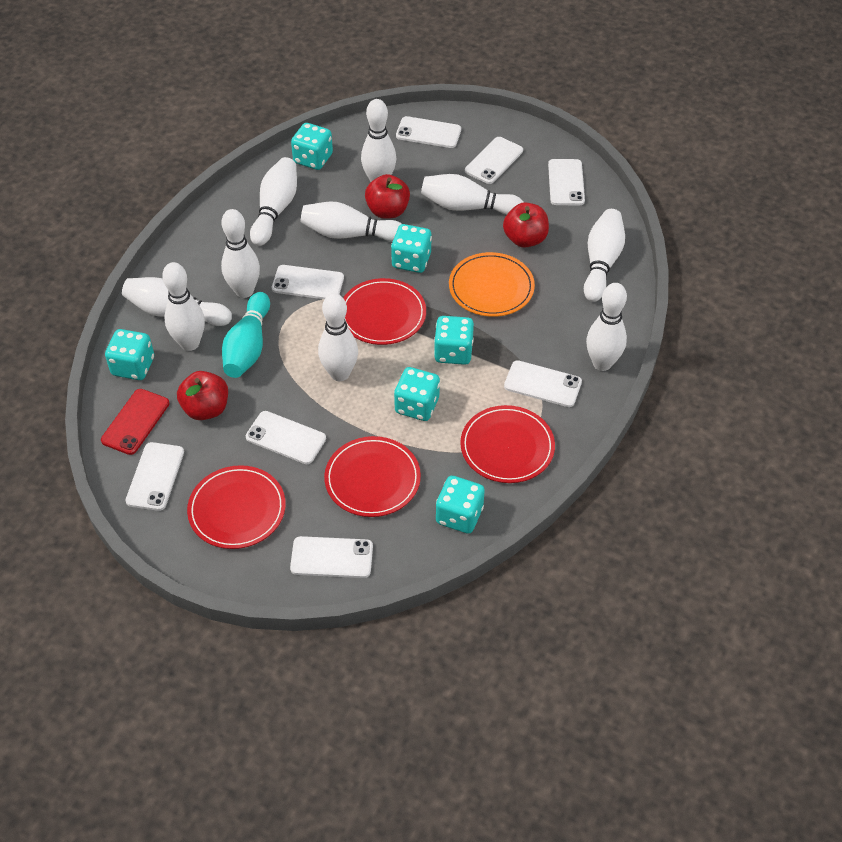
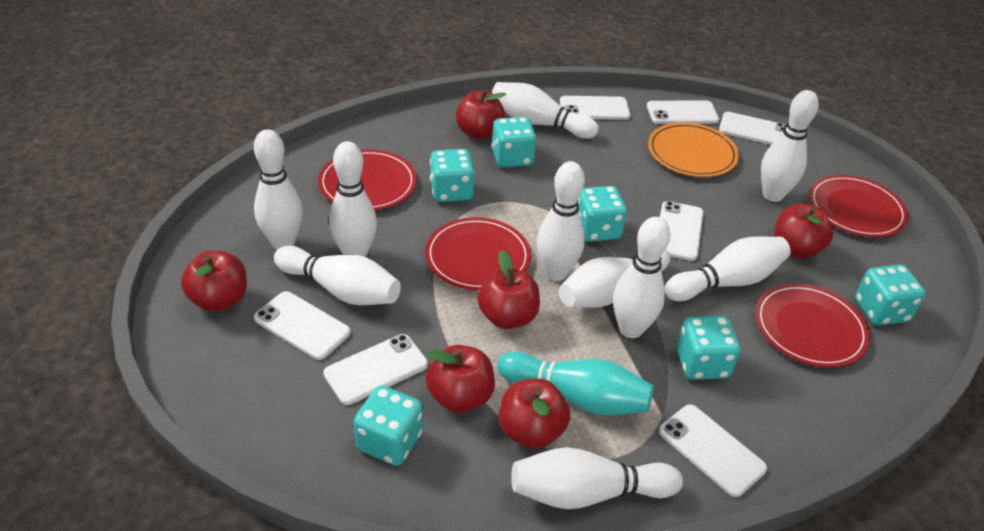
red apple: 3 -> 6
red phone: 1 -> 0
white phone: 8 -> 7

